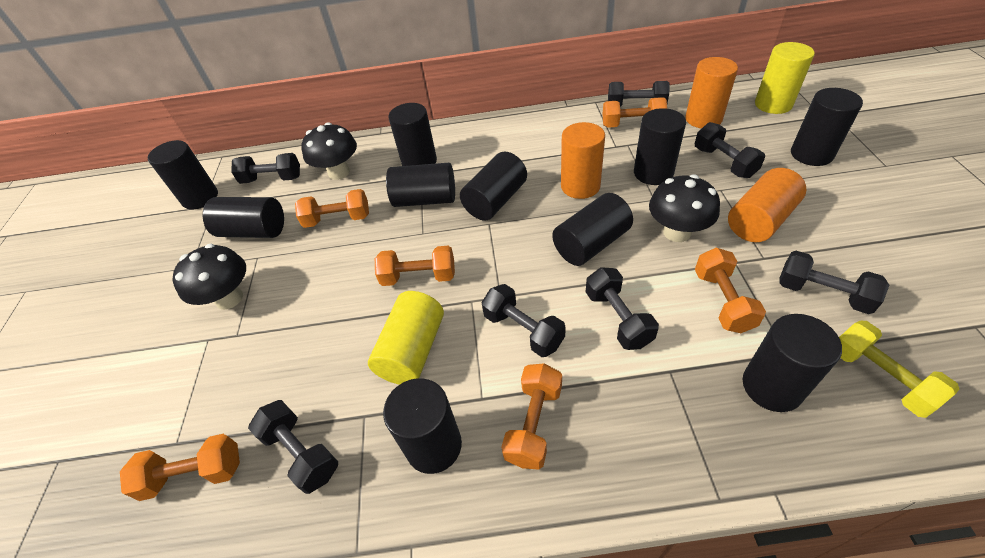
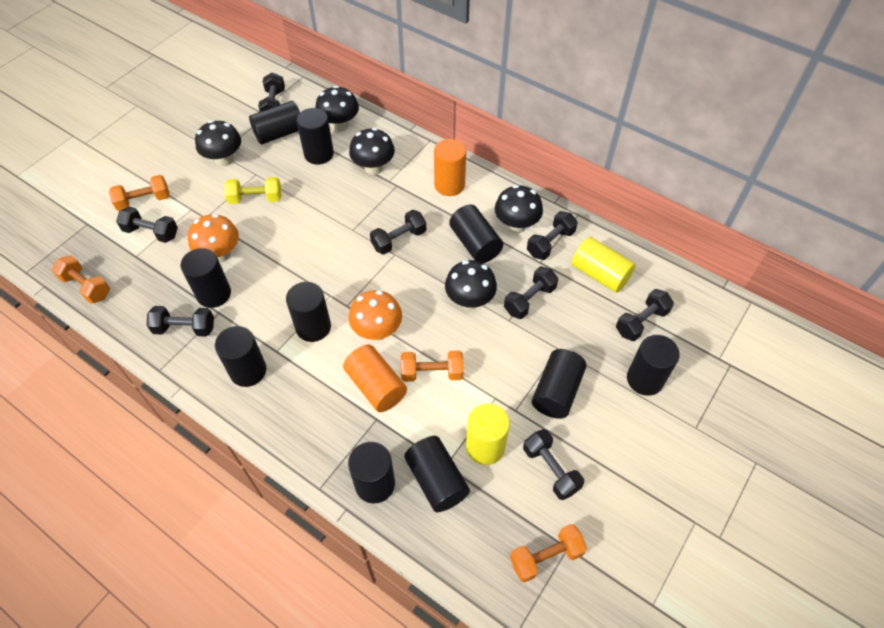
black dumbbell: 7 -> 8
black mushroom: 3 -> 5
orange cylinder: 3 -> 2
orange dumbbell: 6 -> 4
orange mushroom: 0 -> 2

